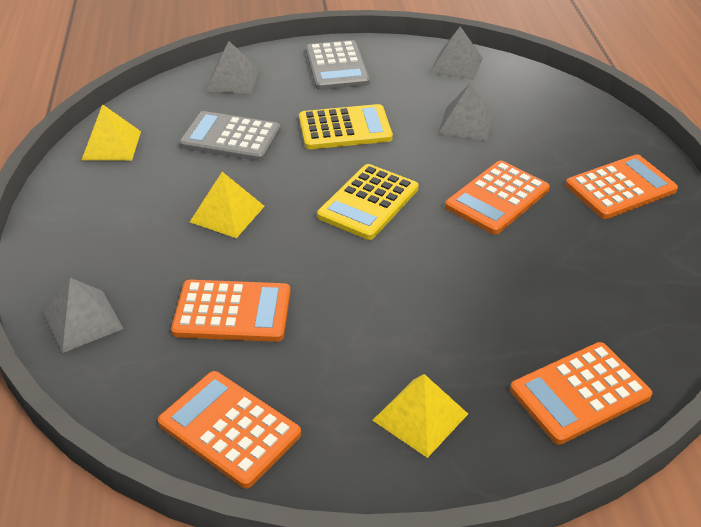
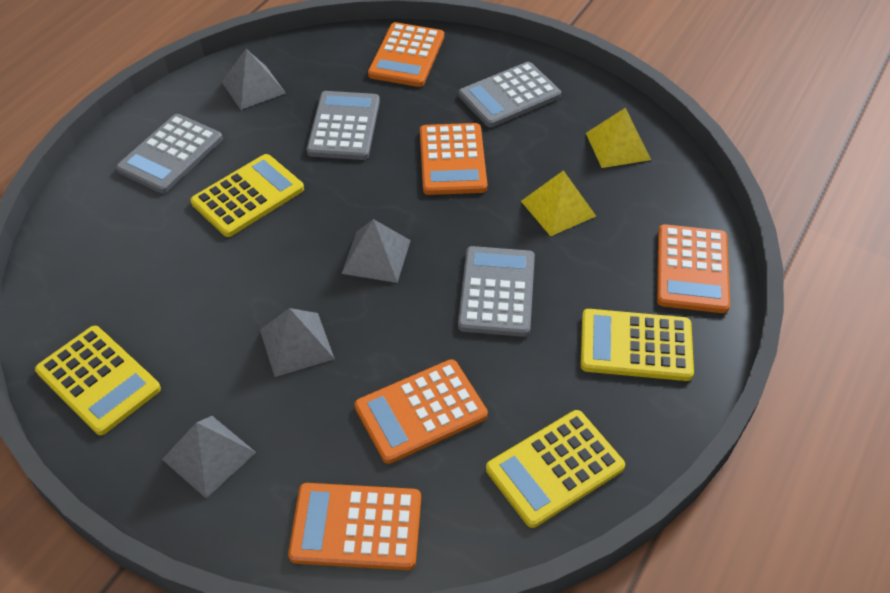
grey calculator: 2 -> 4
yellow calculator: 2 -> 4
yellow pyramid: 3 -> 2

